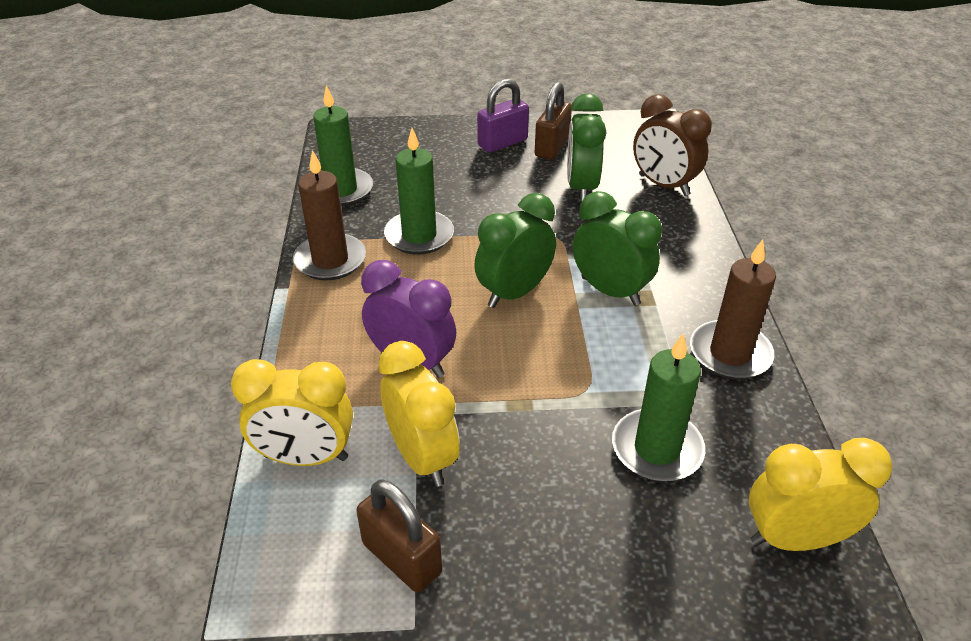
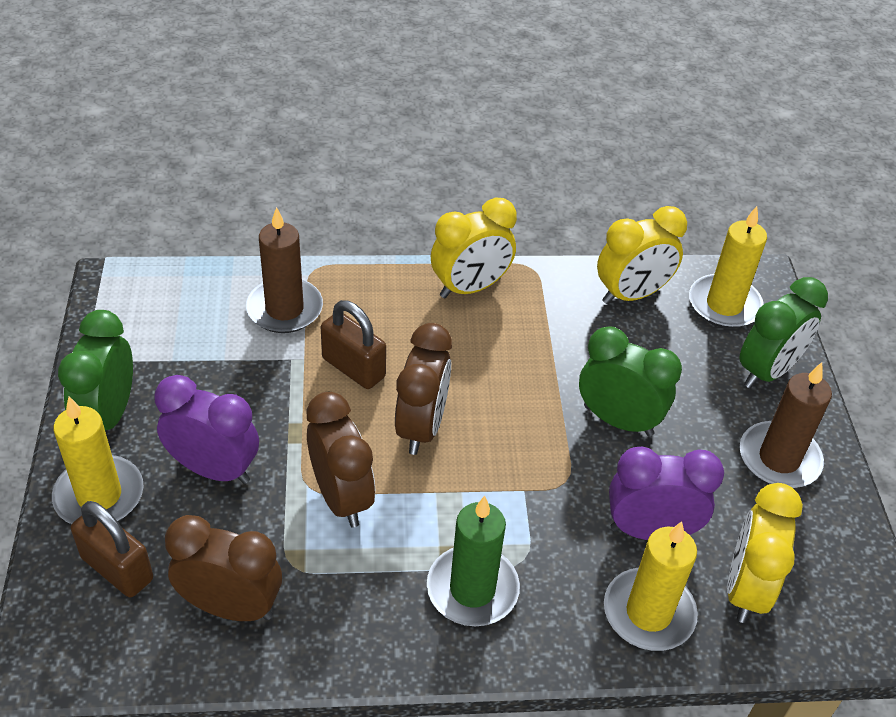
brown clock: 1 -> 3
green candle: 3 -> 1
purple clock: 1 -> 2
purple padlock: 1 -> 0
yellow candle: 0 -> 3

